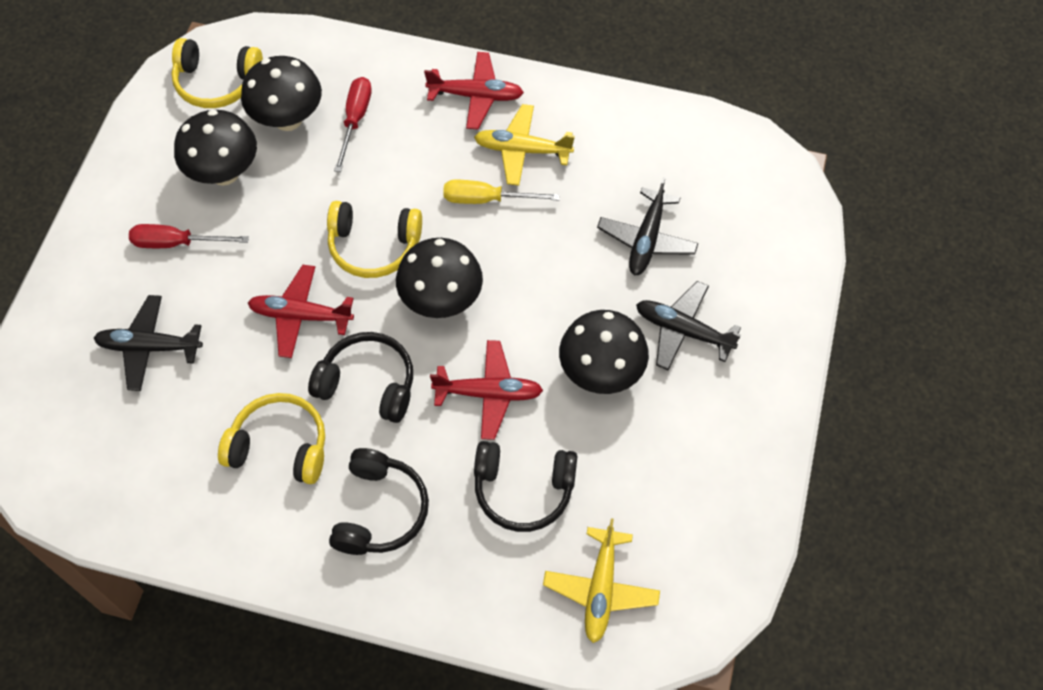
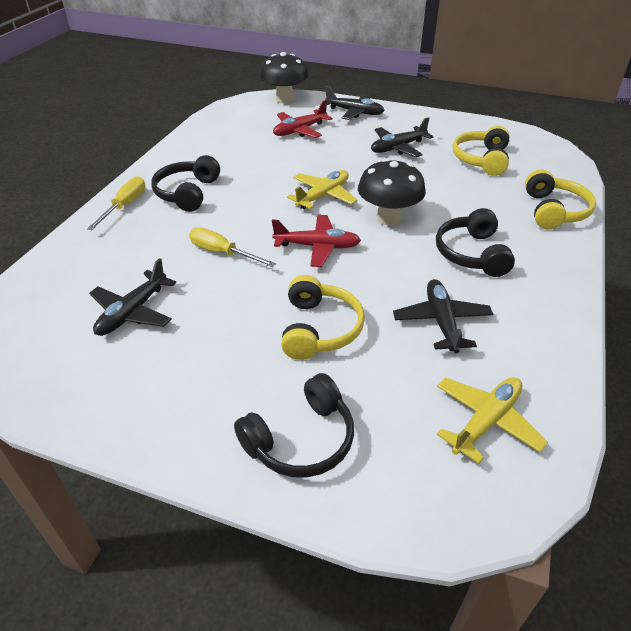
black mushroom: 4 -> 2
black plane: 3 -> 4
red plane: 3 -> 2
red screwdriver: 2 -> 0
yellow screwdriver: 1 -> 2

